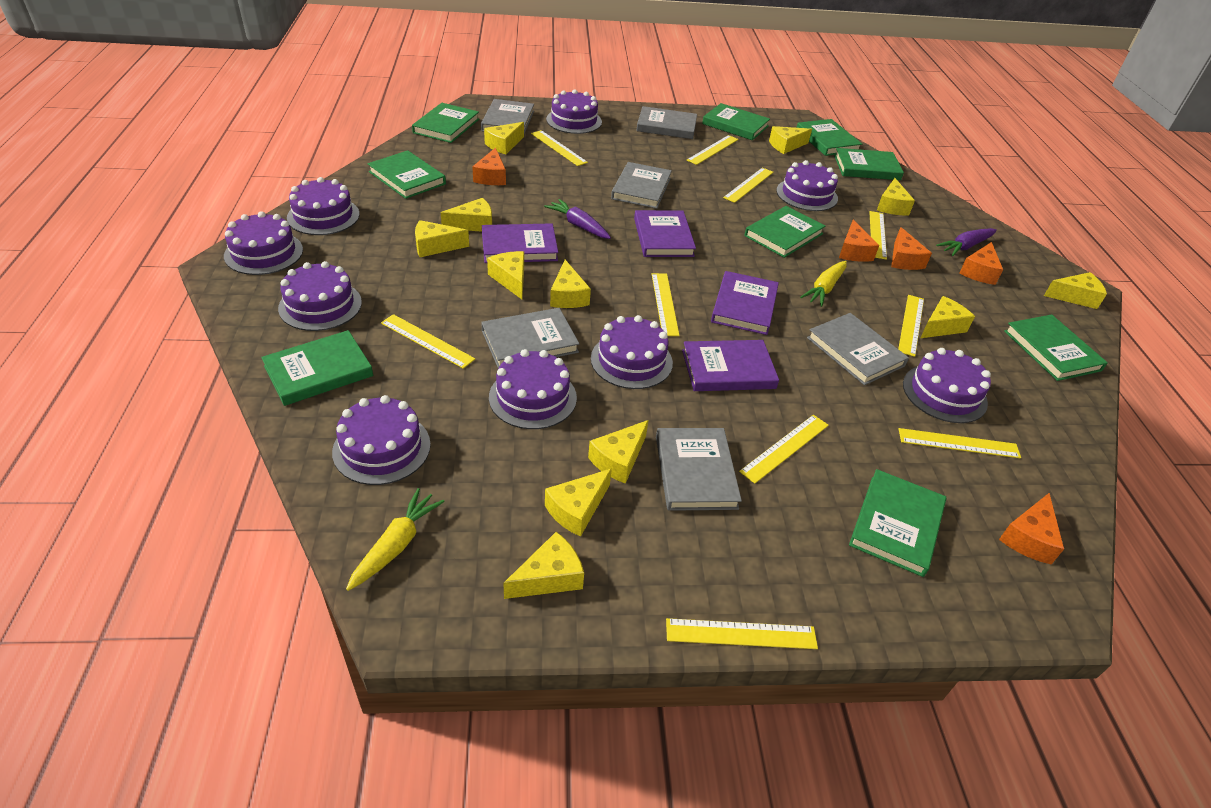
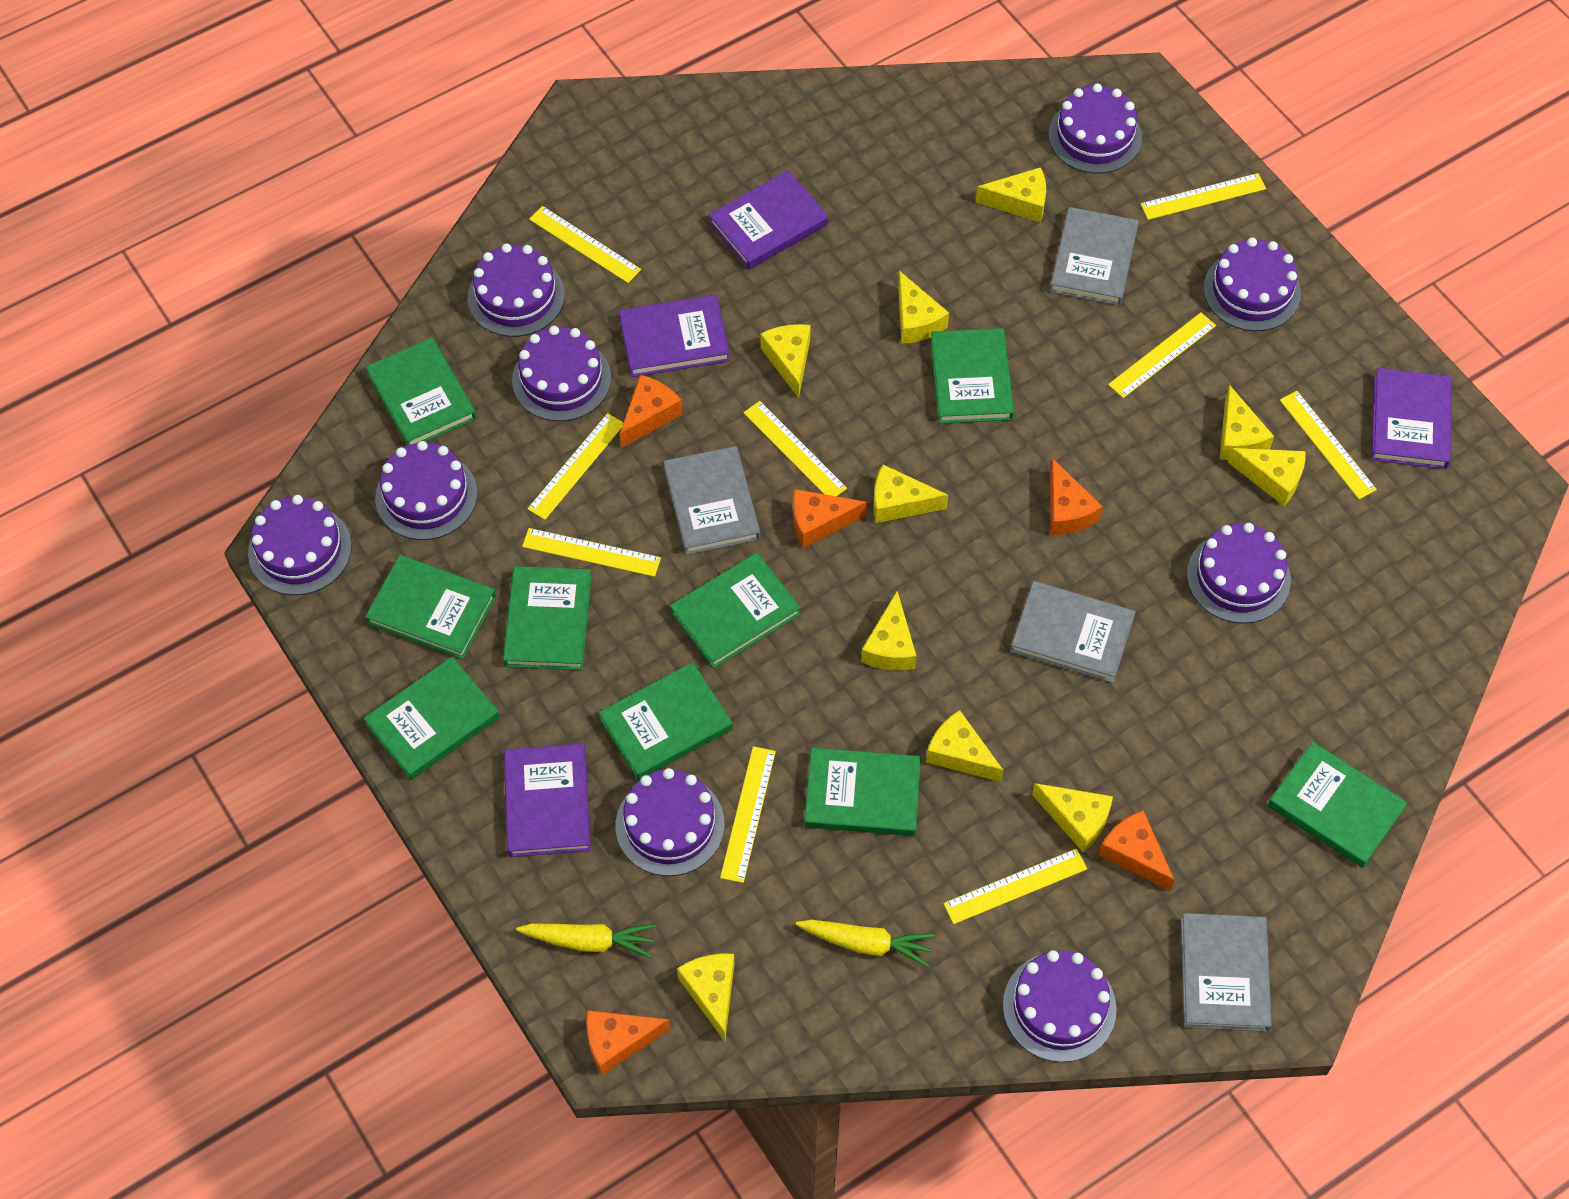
grey book: 6 -> 4
purple carrot: 2 -> 0
yellow cheese: 12 -> 10
yellow ruler: 10 -> 9

